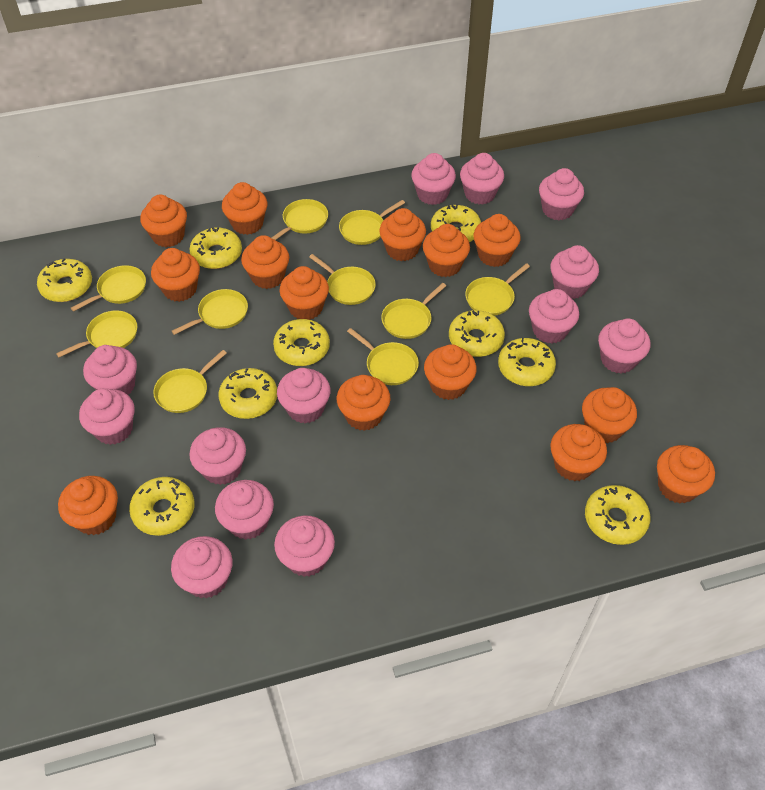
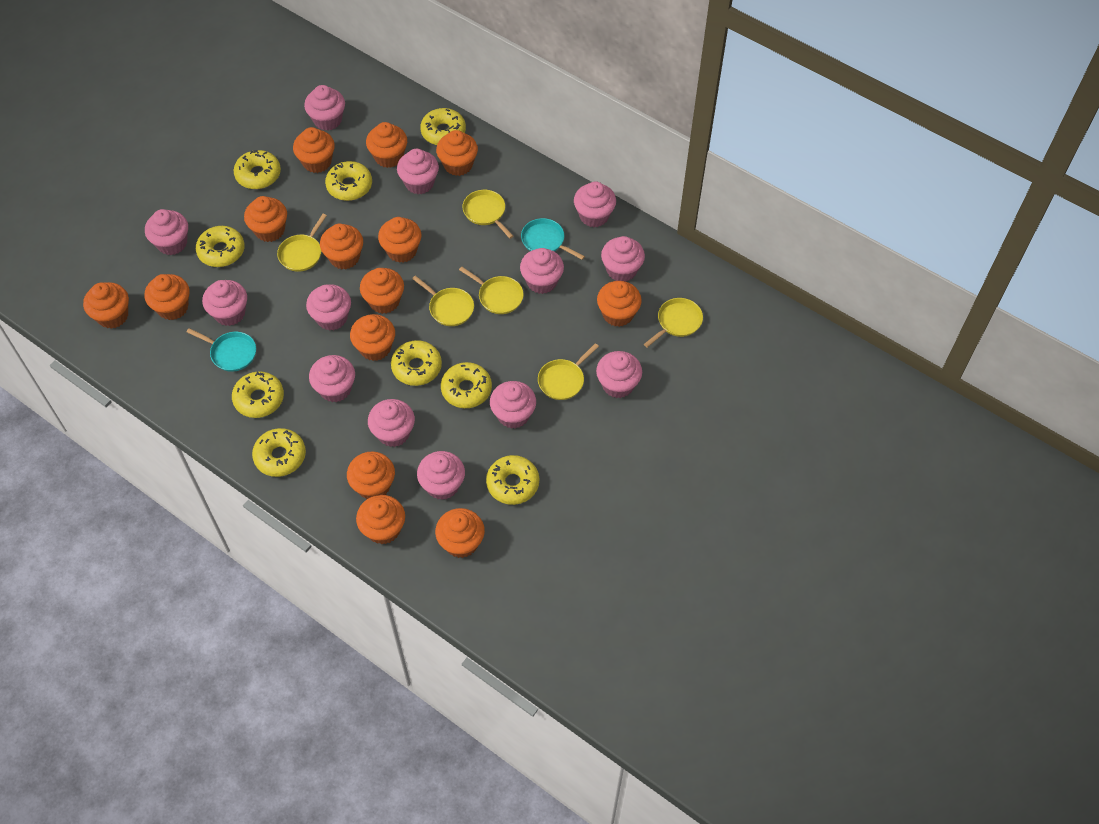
turquoise pan: 0 -> 2
yellow pan: 10 -> 6

